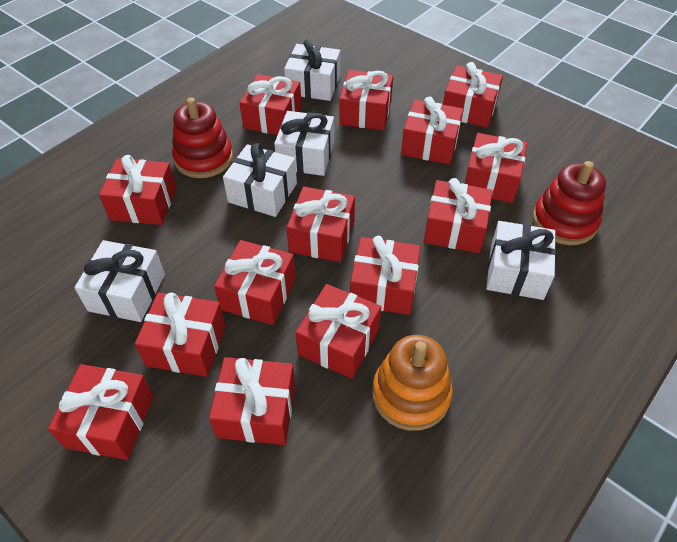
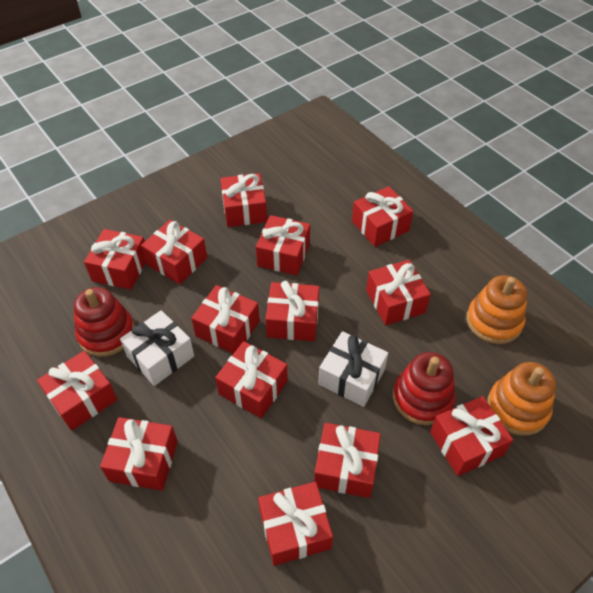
orange stacking toy: 1 -> 2
white gift: 5 -> 2

